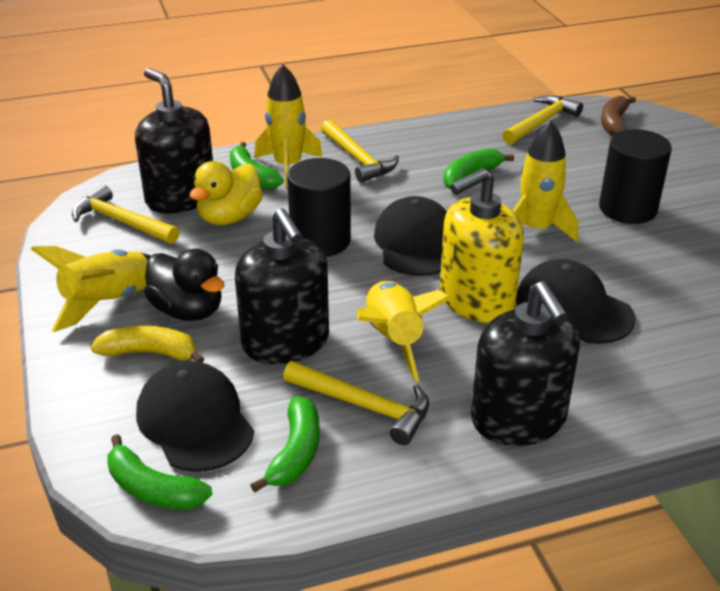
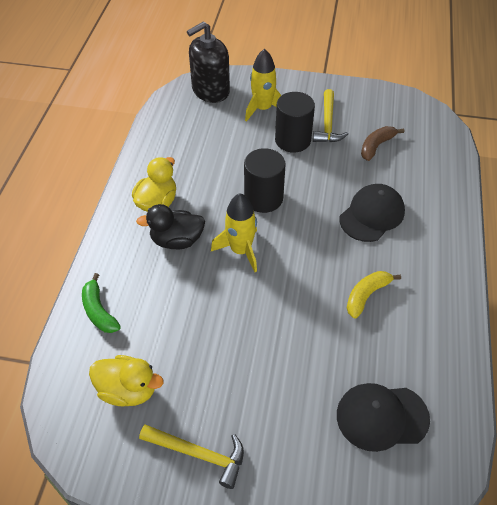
black cap: 3 -> 2
black soap dispenser: 3 -> 1
green banana: 4 -> 1
yellow duck: 1 -> 2
yellow hammer: 4 -> 2
yellow rocket: 4 -> 2
yellow soap dispenser: 1 -> 0

